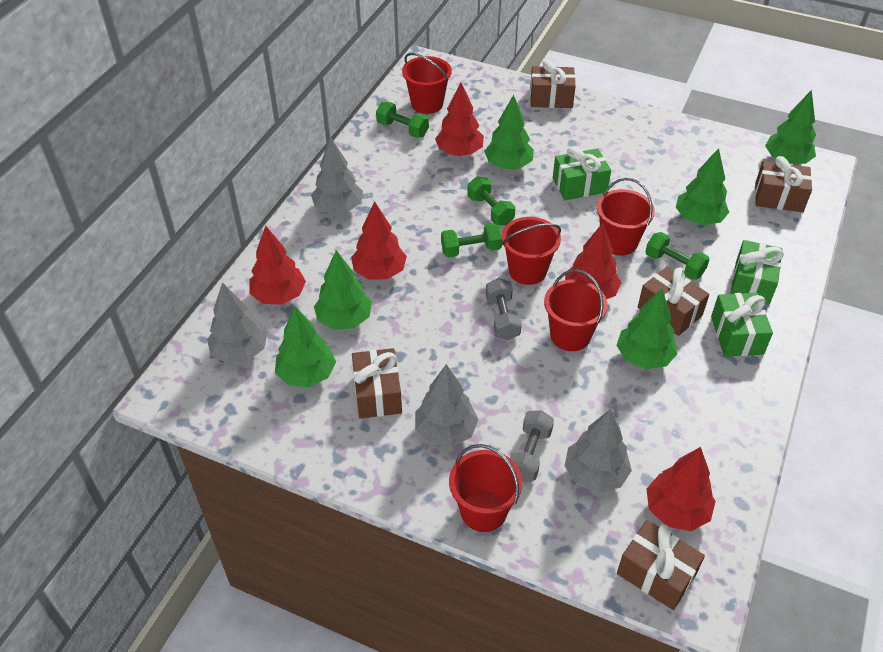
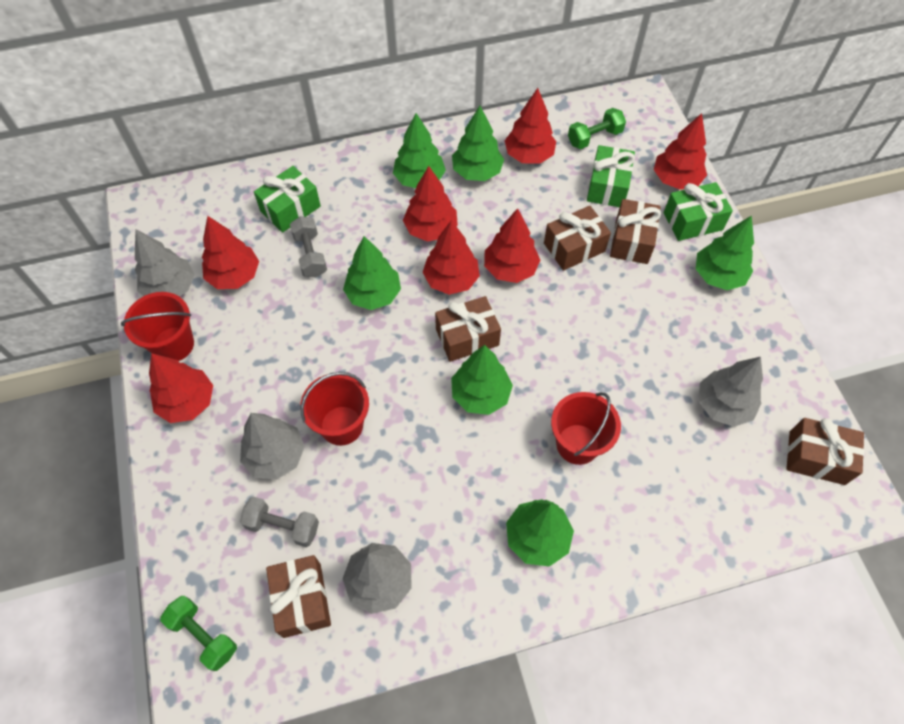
green dumbbell: 4 -> 2
red bucket: 5 -> 3
red tree: 5 -> 7

